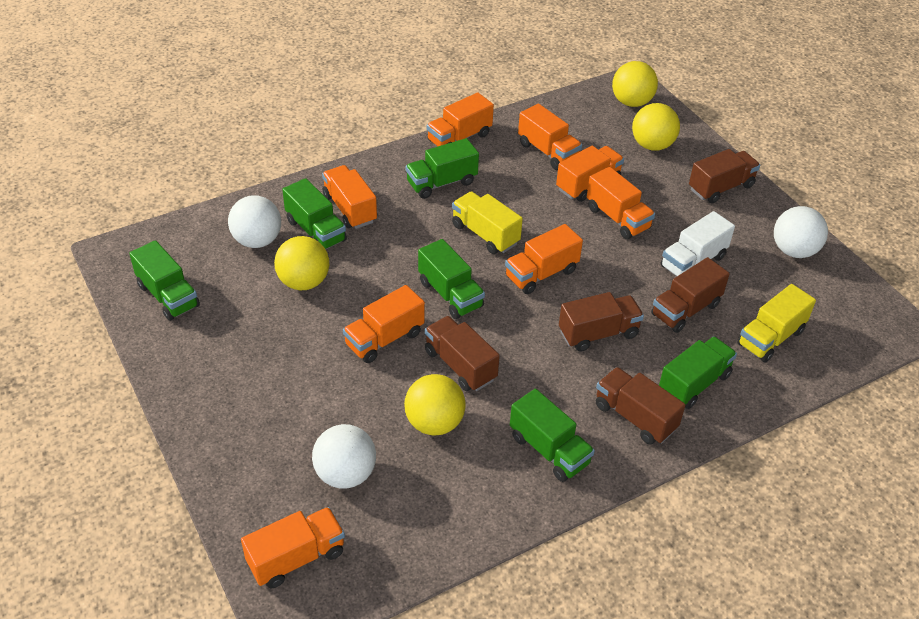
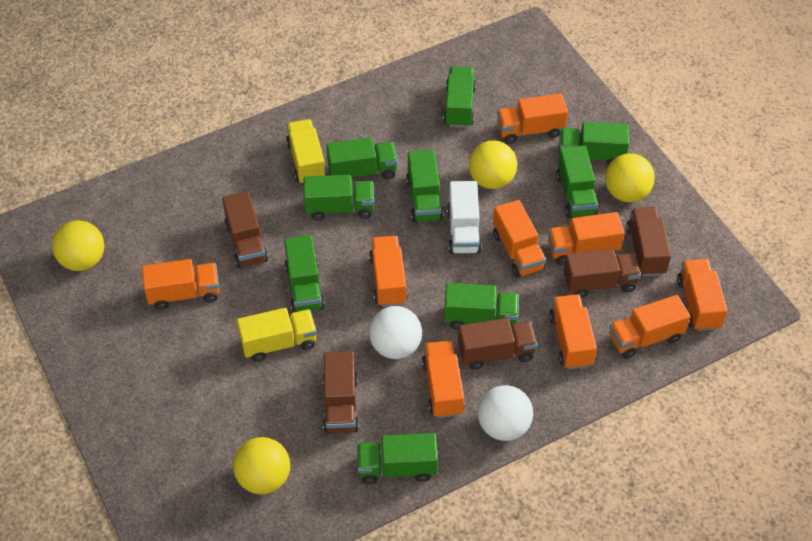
green truck: 6 -> 9
orange truck: 8 -> 9
white ball: 3 -> 2

